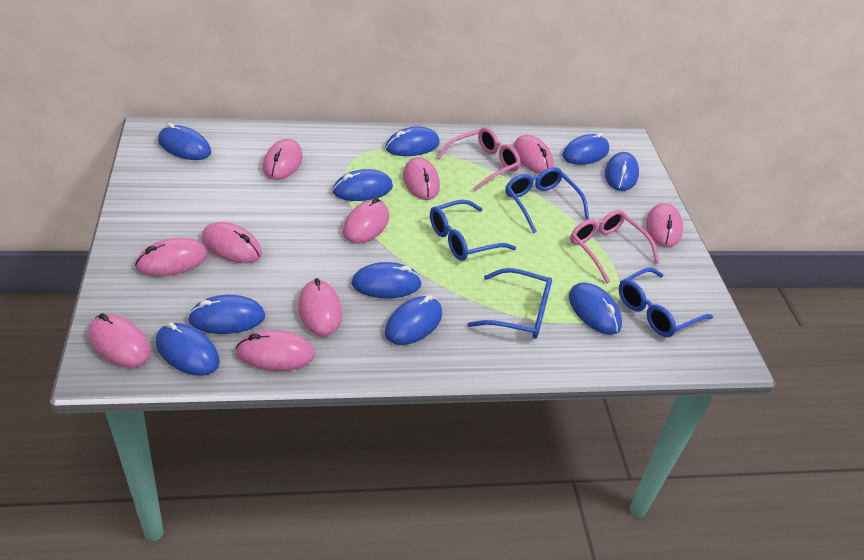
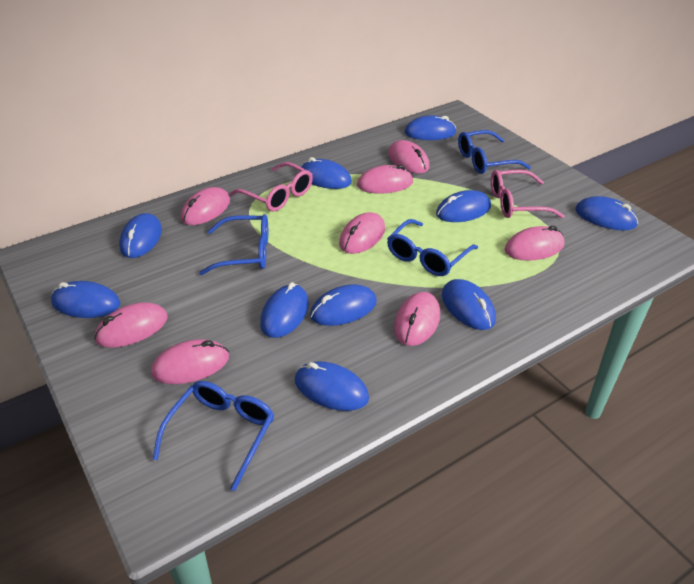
pink mouse: 10 -> 8

